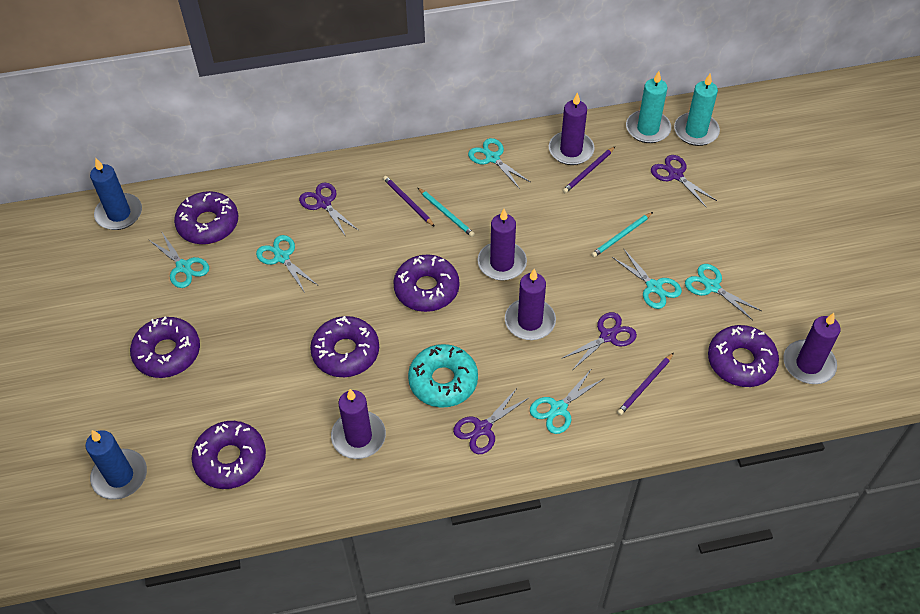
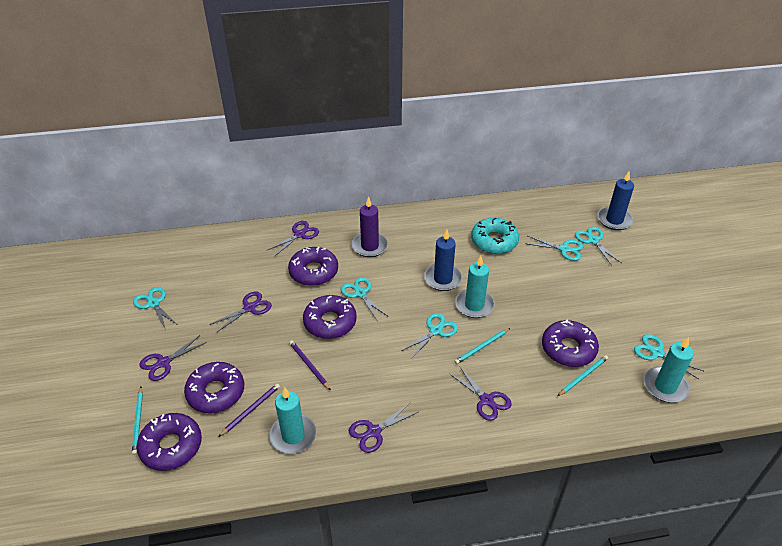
purple candle: 5 -> 1
purple donut: 6 -> 5
purple pencil: 3 -> 2
purple scissors: 4 -> 5
turquoise candle: 2 -> 3
turquoise pencil: 2 -> 3

